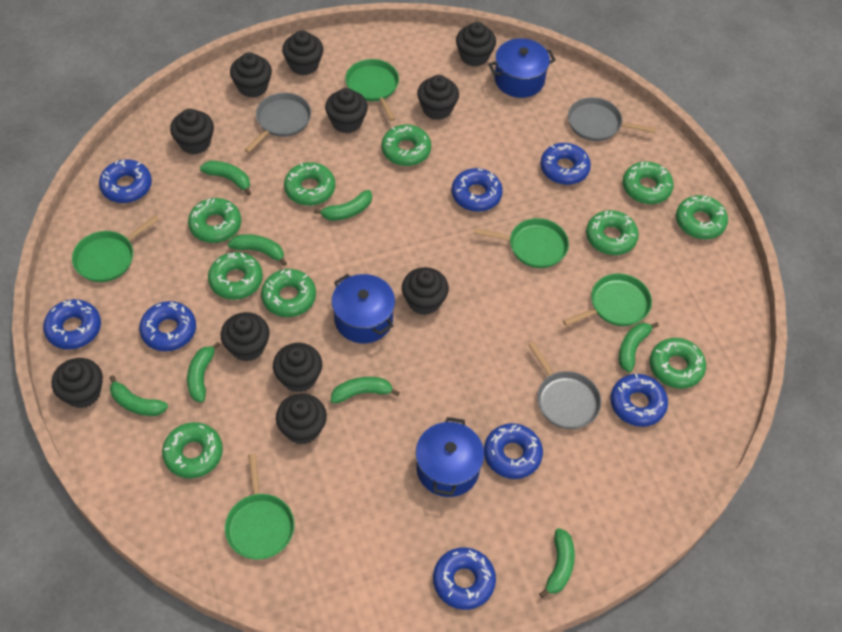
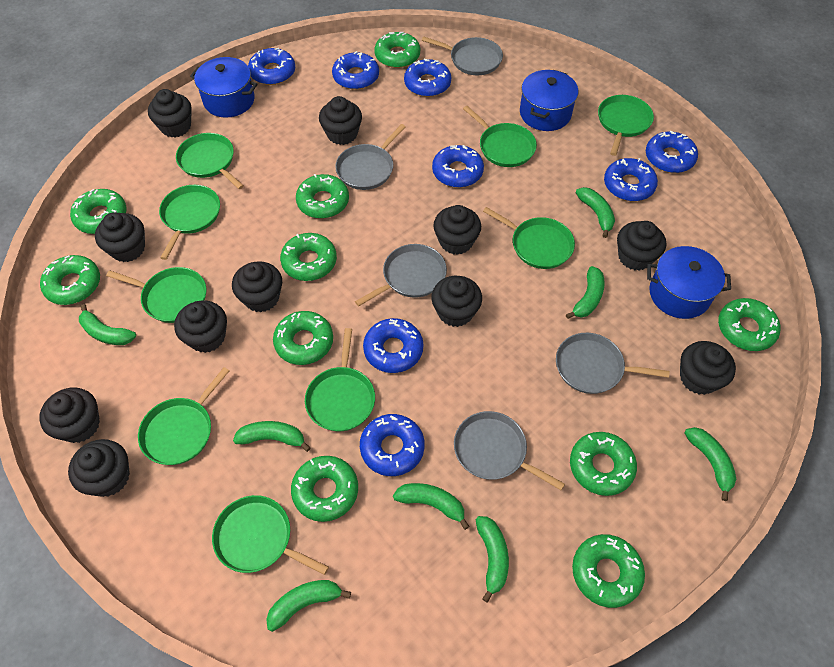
green pan: 5 -> 9
grey pan: 3 -> 5

